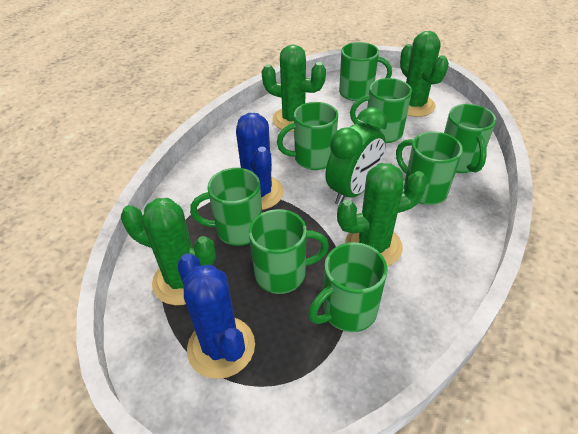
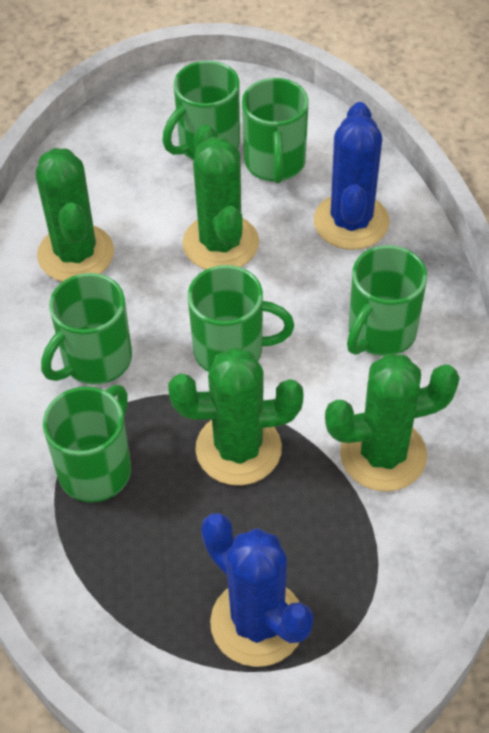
green clock: 1 -> 0
green mug: 8 -> 6

